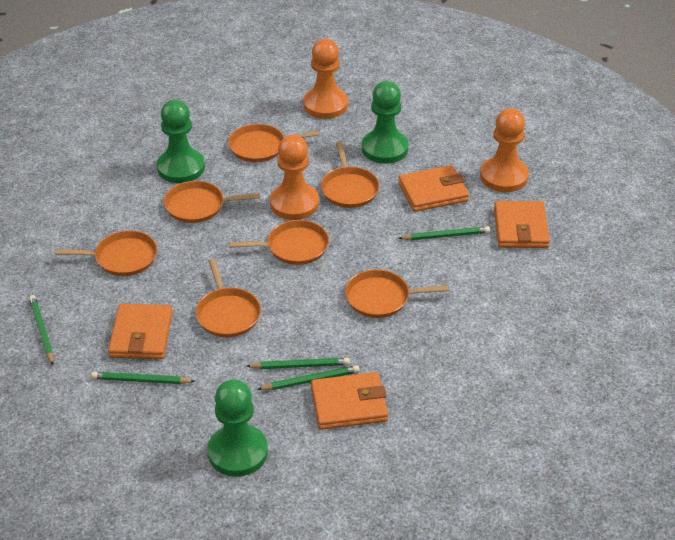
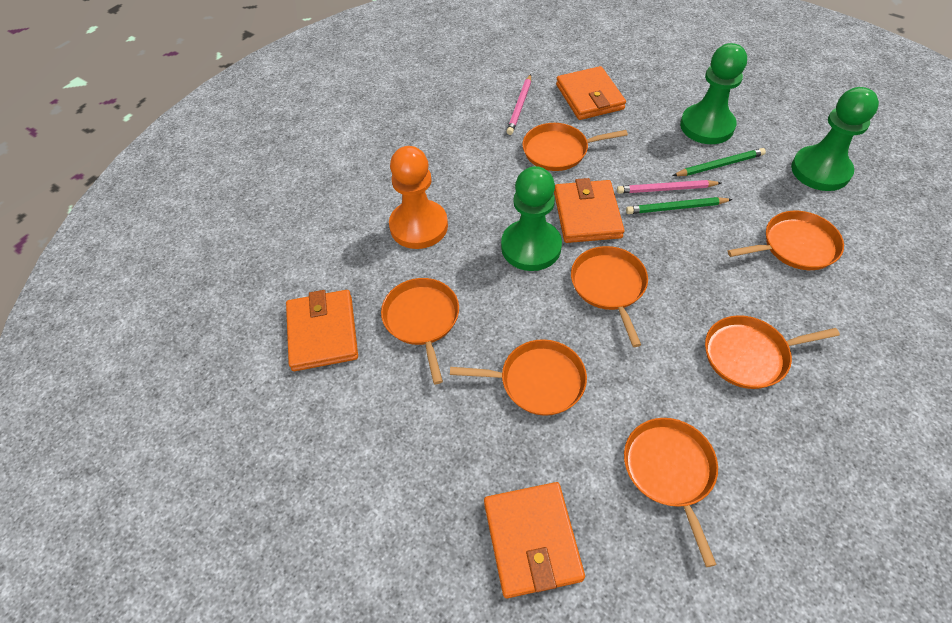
green pencil: 5 -> 2
orange pawn: 3 -> 1
pink pencil: 0 -> 2

